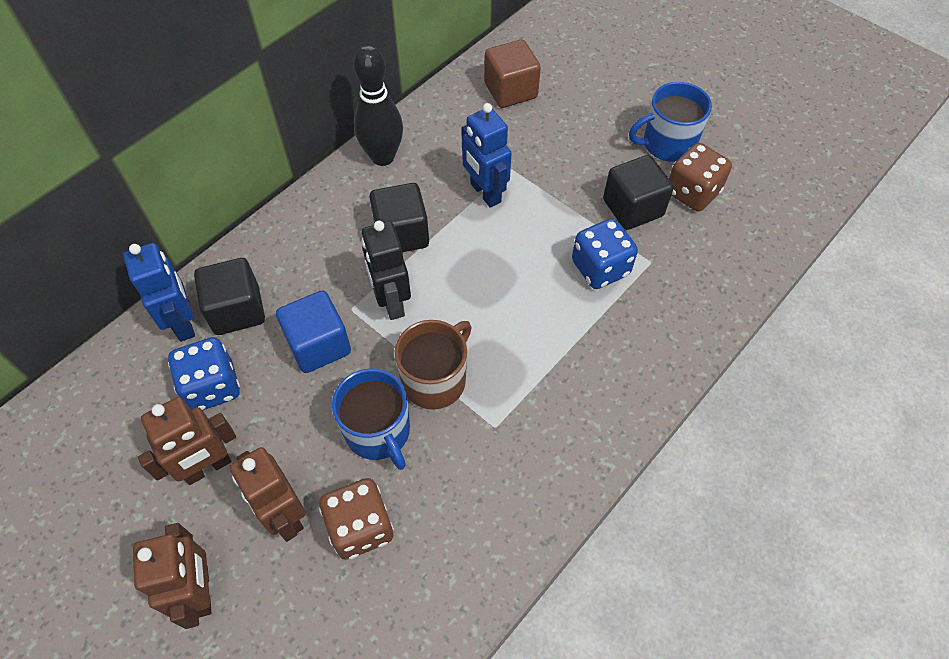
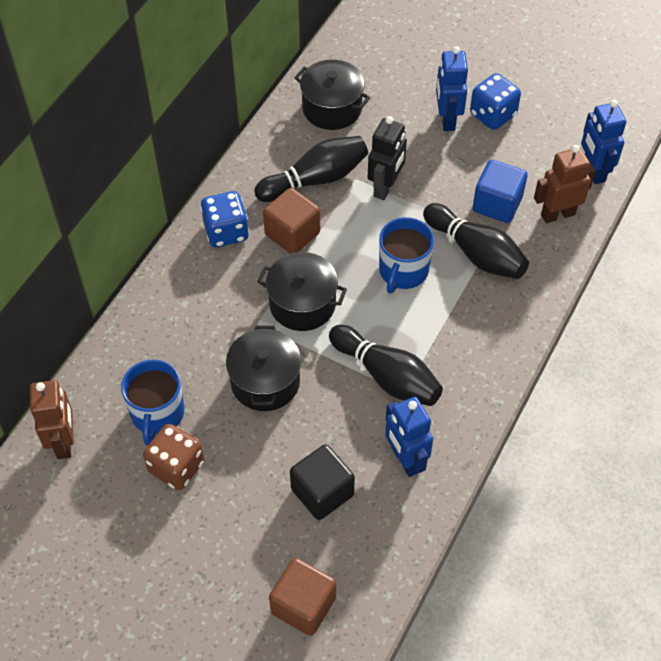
black bowling pin: 1 -> 3
black cube: 3 -> 1
black pot: 0 -> 3
blue robot: 2 -> 3
brown cube: 1 -> 2
brown dice: 2 -> 1
brown mug: 1 -> 0
brown robot: 3 -> 2

